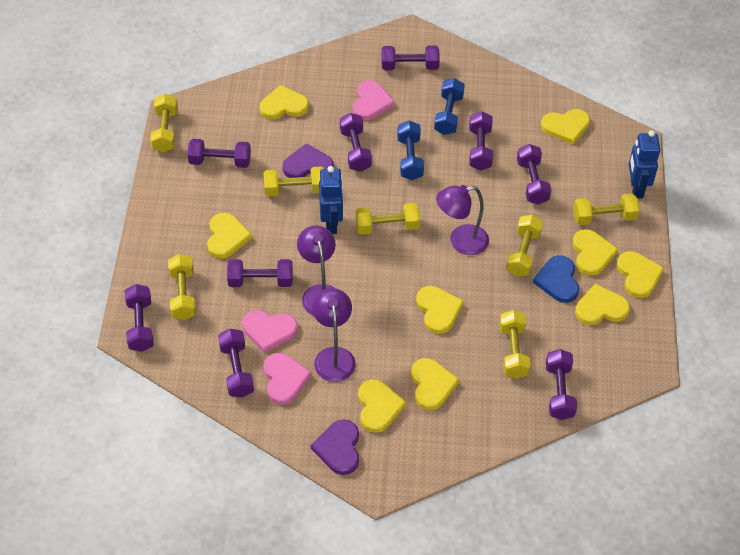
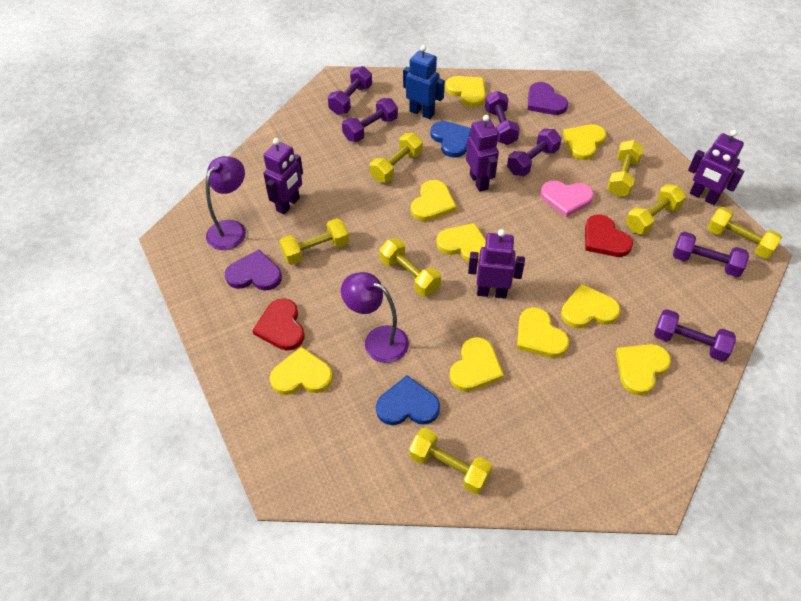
blue dumbbell: 2 -> 0
blue heart: 1 -> 2
blue robot: 2 -> 1
pink heart: 3 -> 1
purple dumbbell: 9 -> 6
purple lamp: 3 -> 2
purple robot: 0 -> 4
red heart: 0 -> 2

